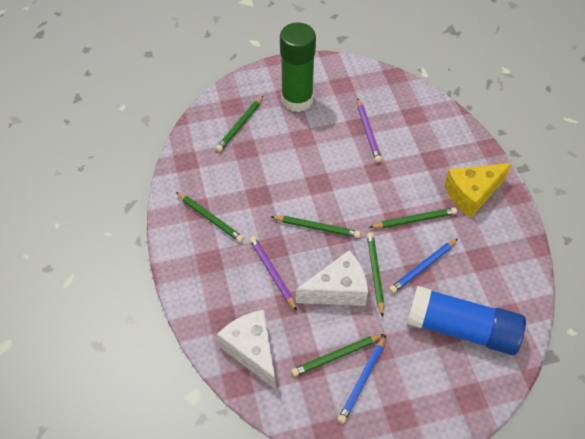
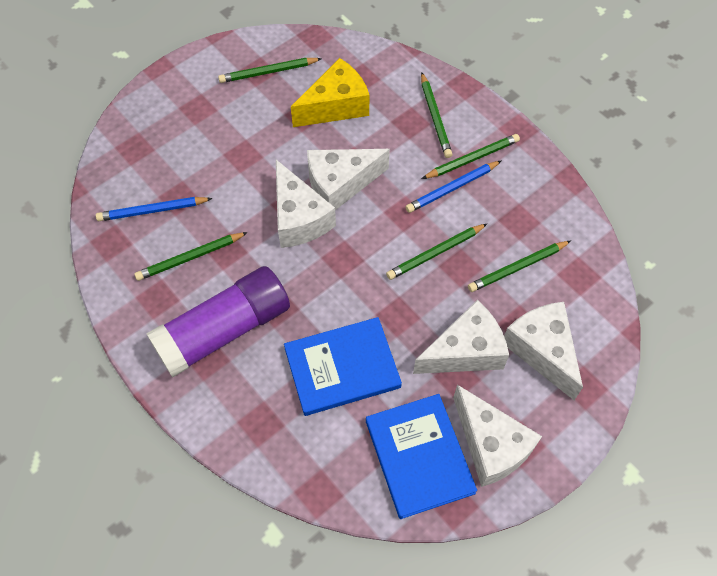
blue book: 0 -> 2
blue glue stick: 1 -> 0
green glue stick: 1 -> 0
purple glue stick: 0 -> 1
purple pencil: 2 -> 0
white cheese: 2 -> 5

